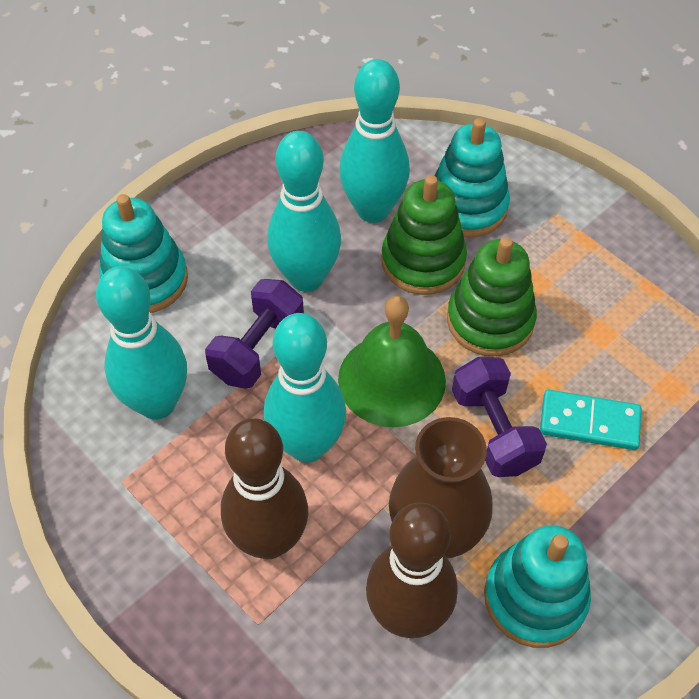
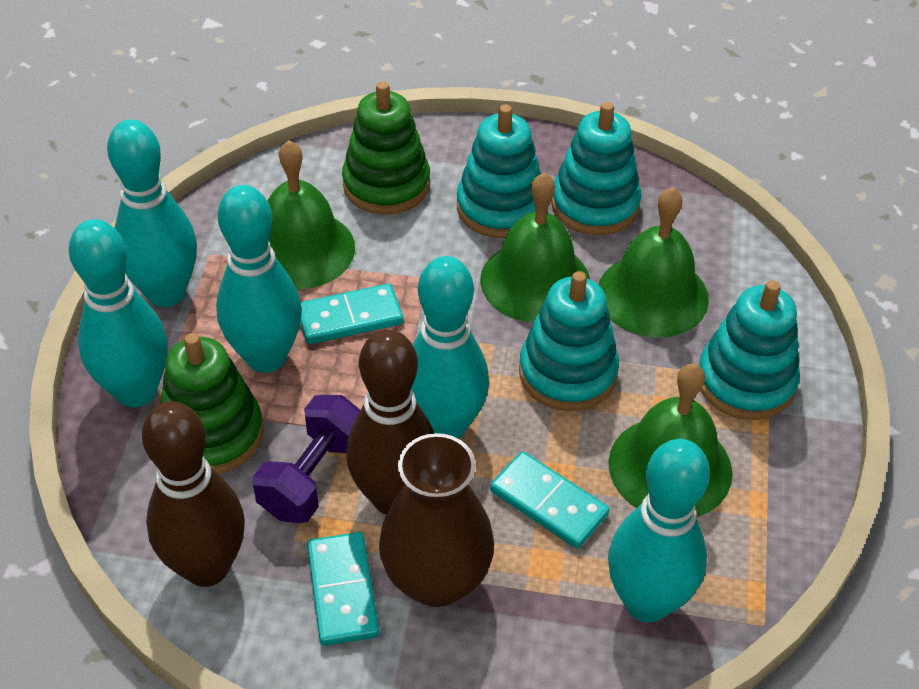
green bell: 1 -> 4
purple dumbbell: 2 -> 1
turquoise bowling pin: 4 -> 5
turquoise domino: 1 -> 3
turquoise stacking toy: 3 -> 4

